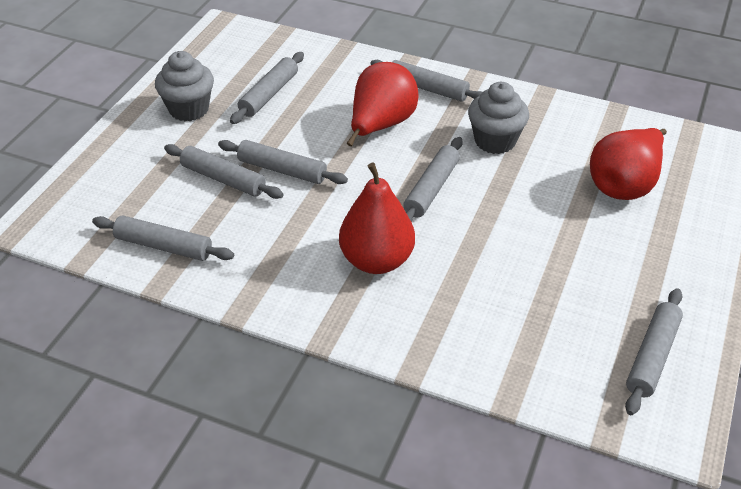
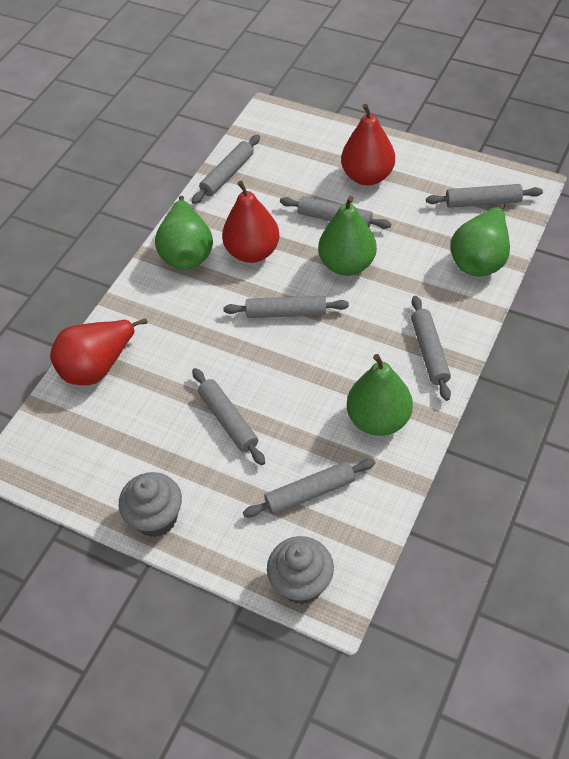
green pear: 0 -> 4

